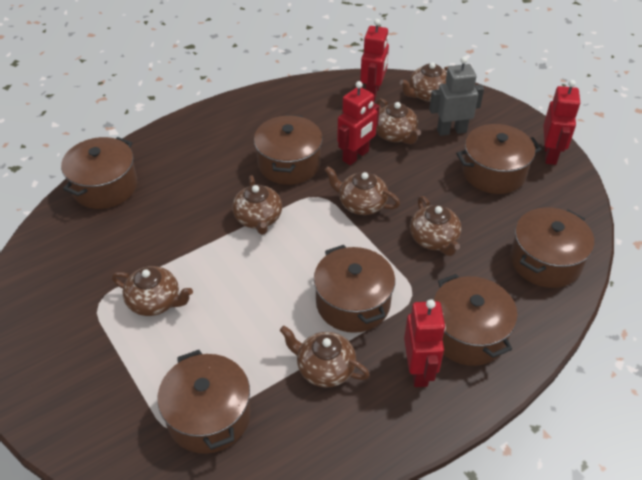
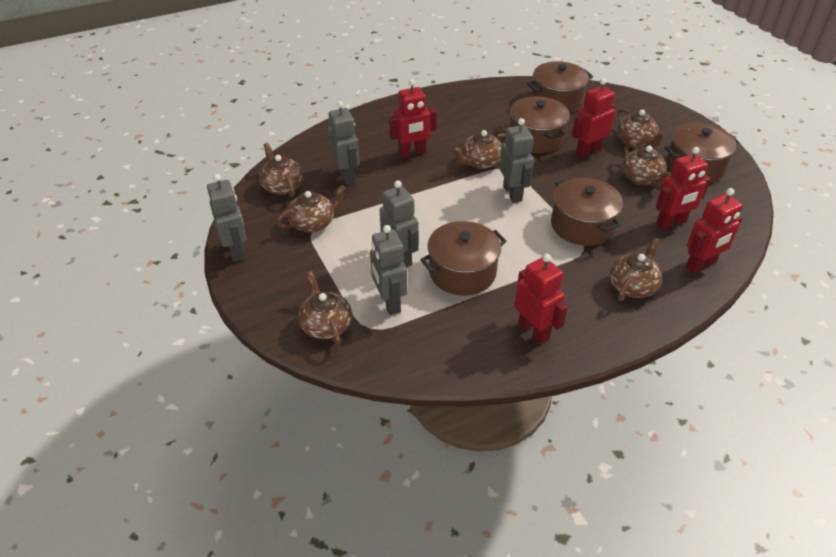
brown pot: 7 -> 5
grey robot: 1 -> 5
red robot: 4 -> 5

